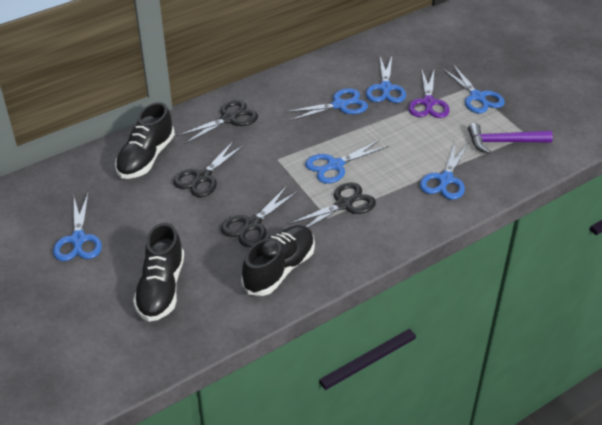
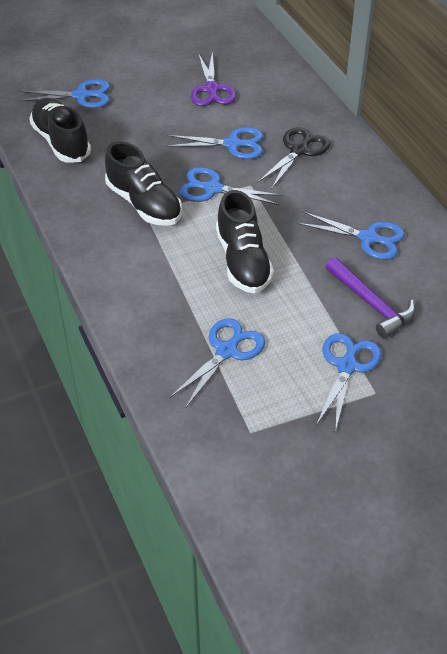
black scissors: 4 -> 1

